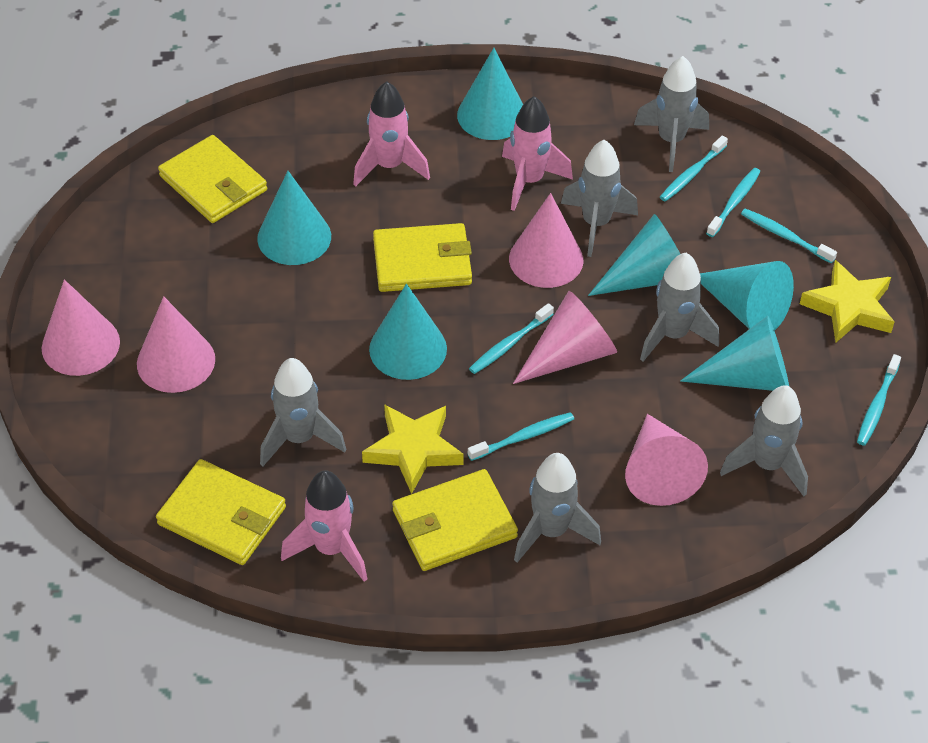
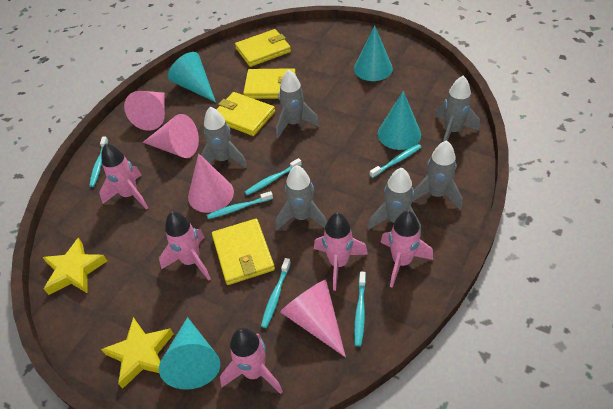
pink cone: 5 -> 4
pink rocket: 3 -> 5
turquoise cone: 6 -> 4

